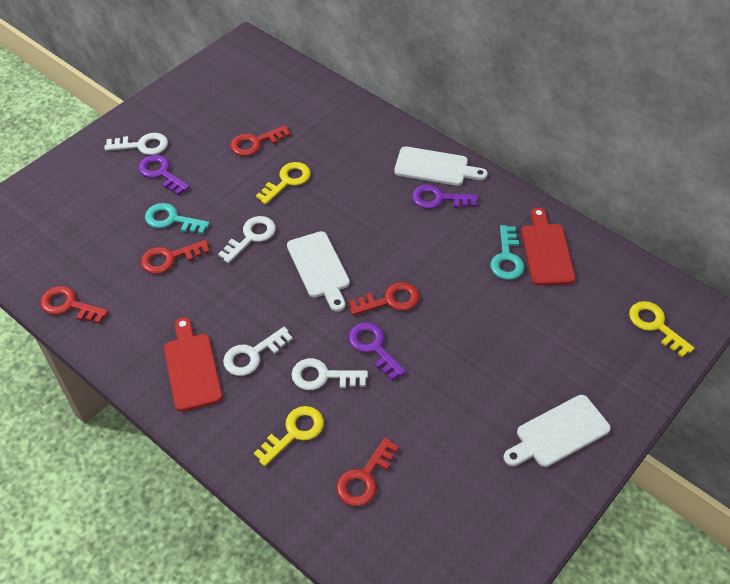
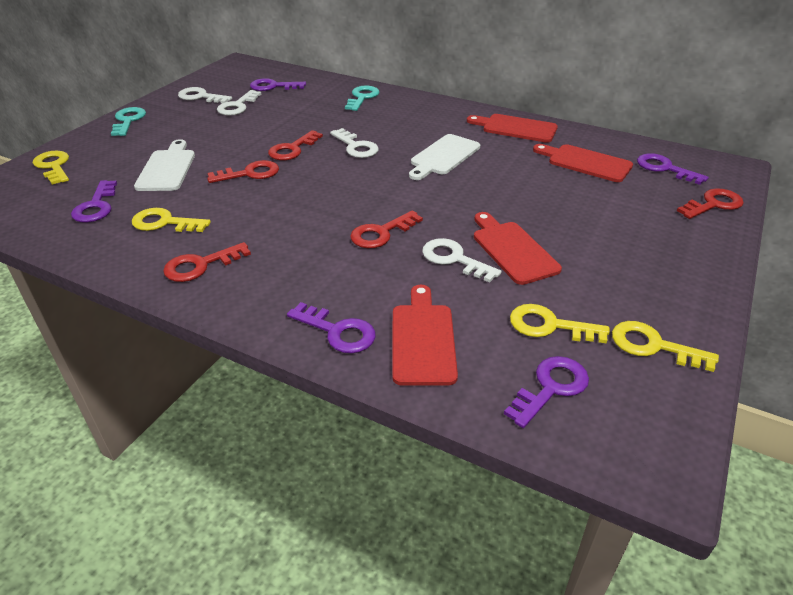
purple key: 3 -> 5
red cutting board: 2 -> 4
white cutting board: 3 -> 2
yellow key: 3 -> 4

